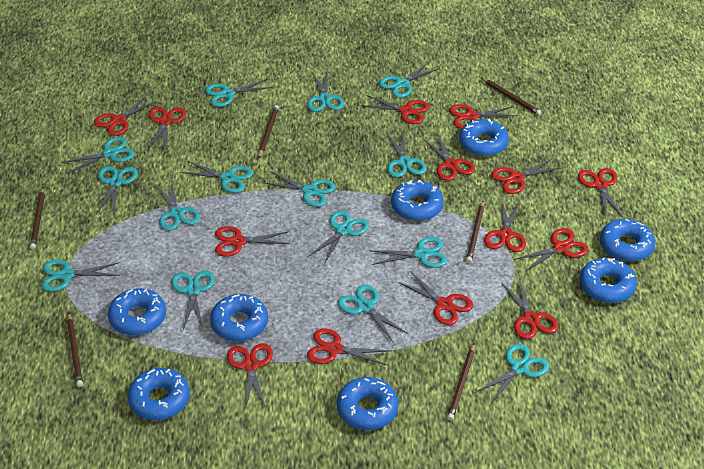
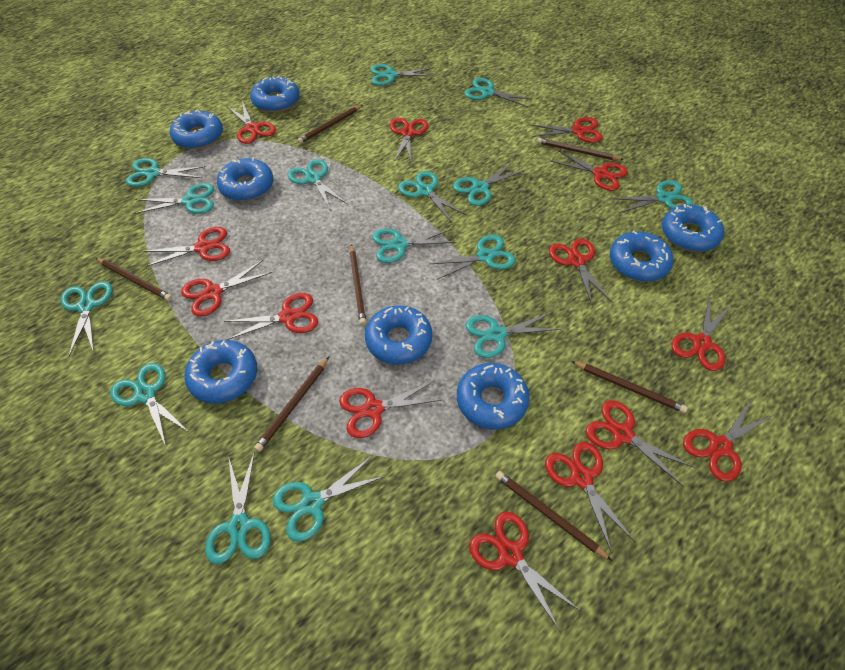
brown pencil: 6 -> 7

